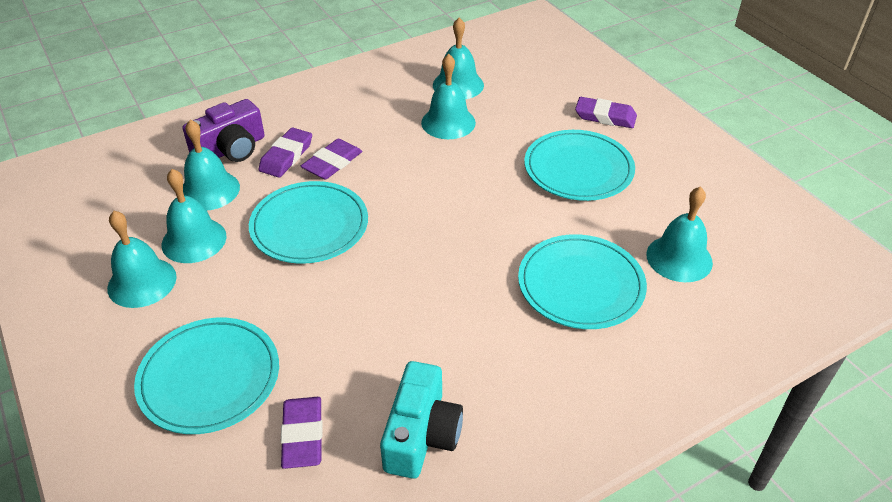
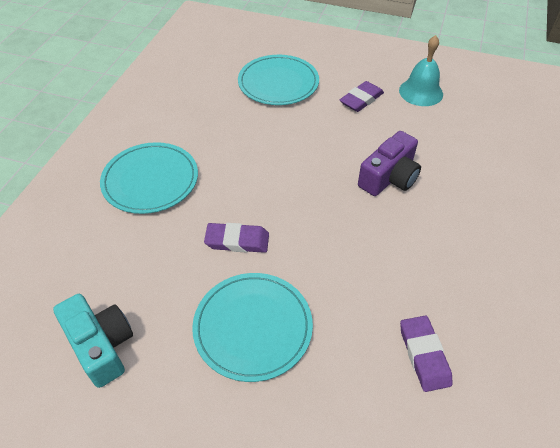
purple eraser: 4 -> 3
turquoise bell: 6 -> 1
turquoise plate: 4 -> 3

